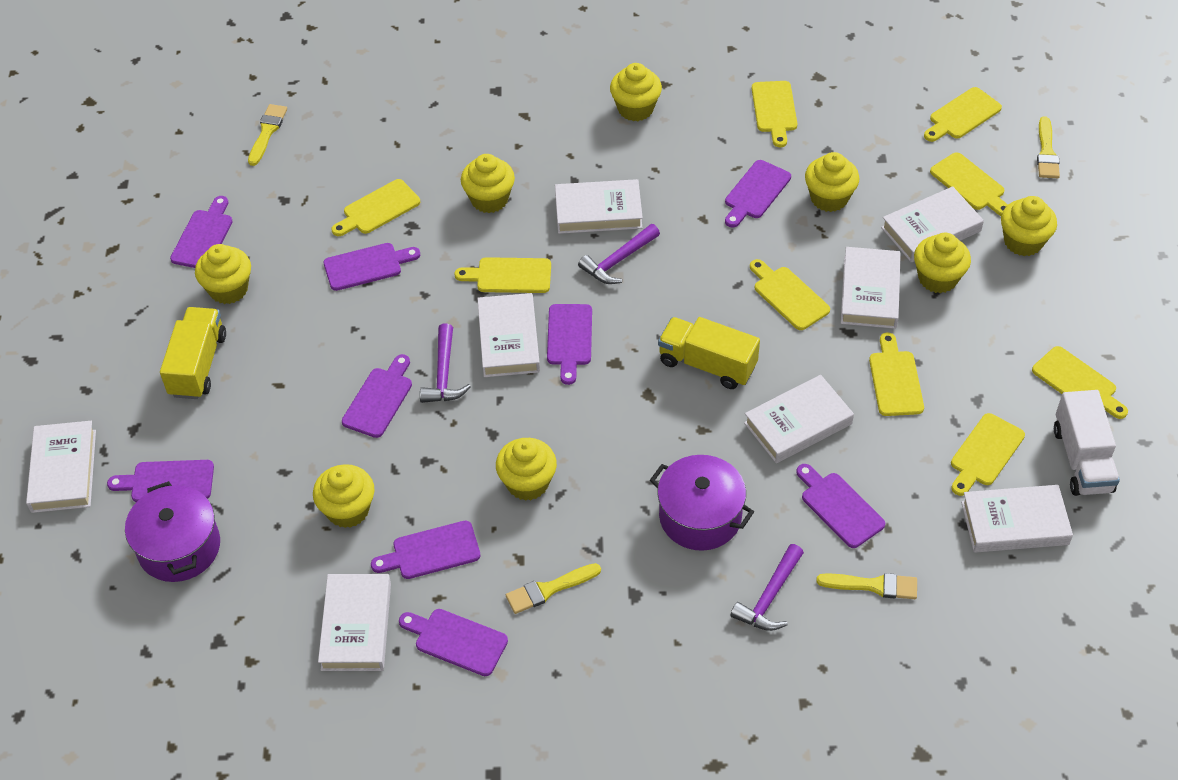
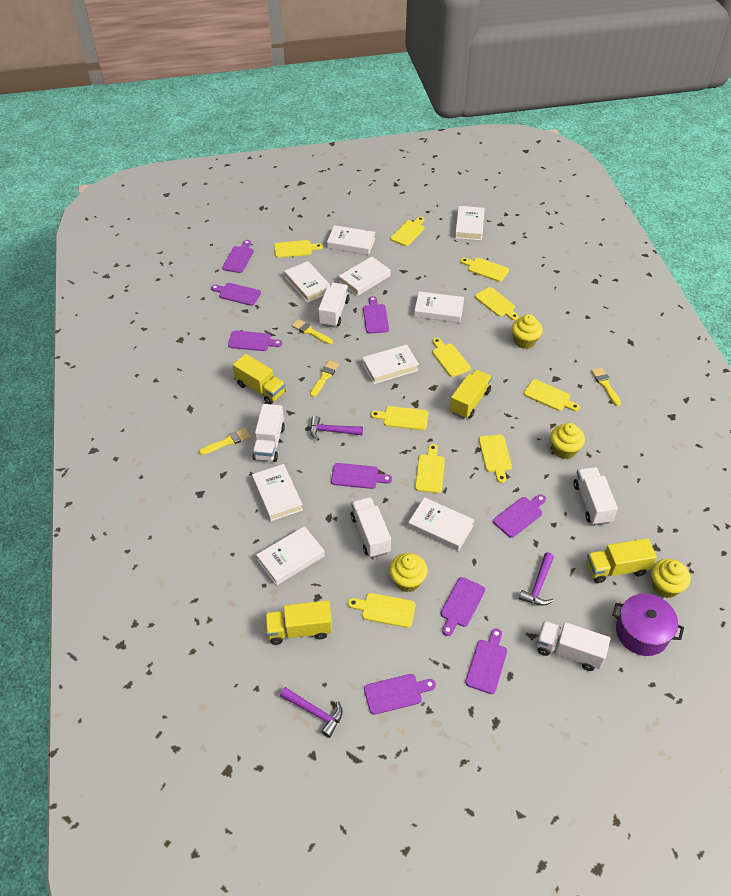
purple pot: 2 -> 1
white book: 8 -> 9
white truck: 1 -> 5
yellow cupcake: 8 -> 4
yellow cutting board: 9 -> 10
yellow truck: 2 -> 4

